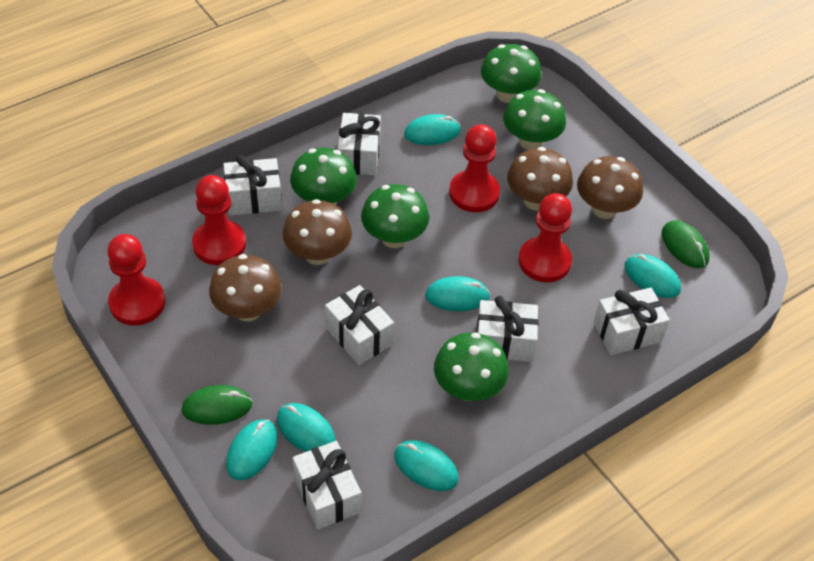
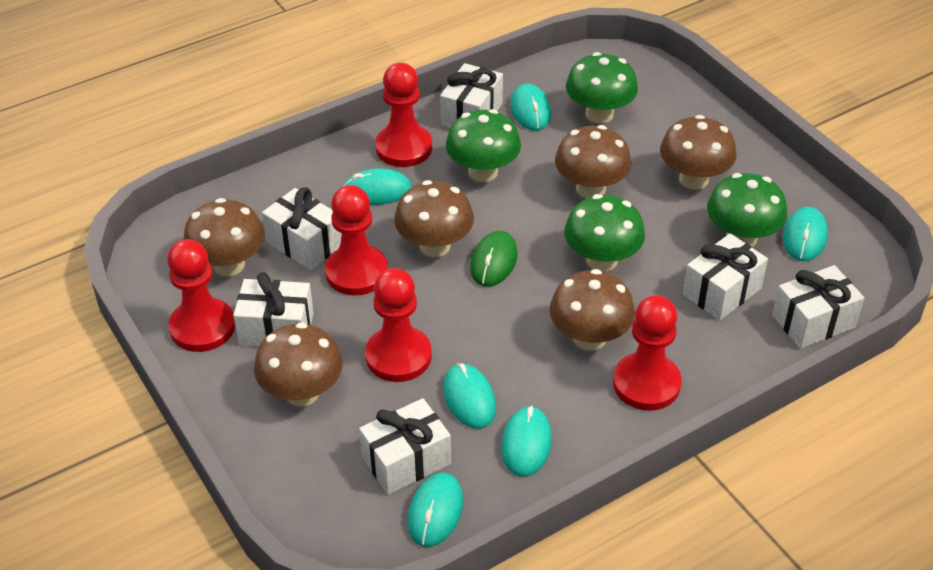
brown mushroom: 4 -> 6
green mouse: 2 -> 1
green mushroom: 5 -> 4
red pawn: 4 -> 5

